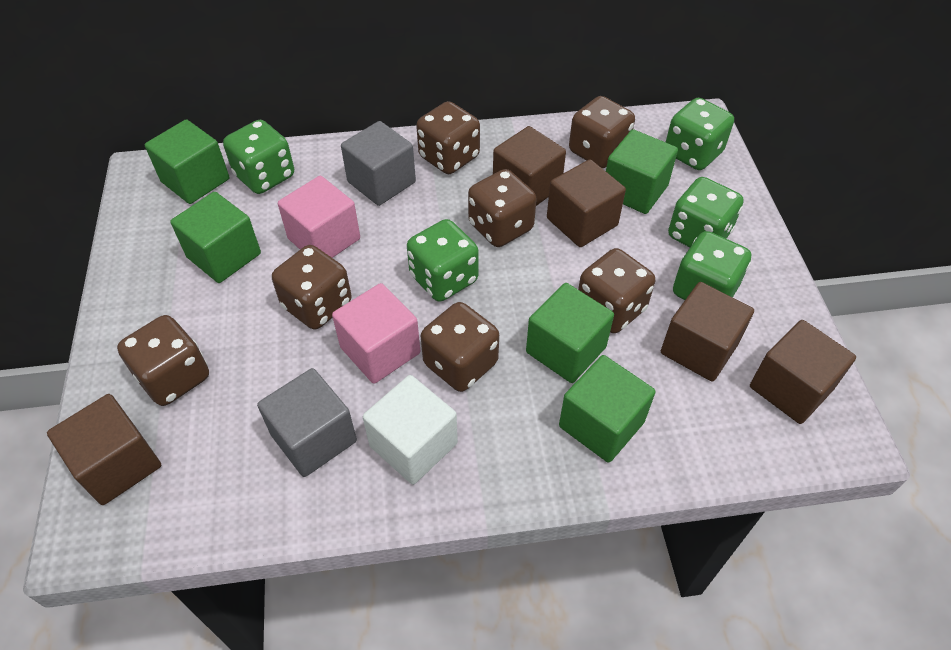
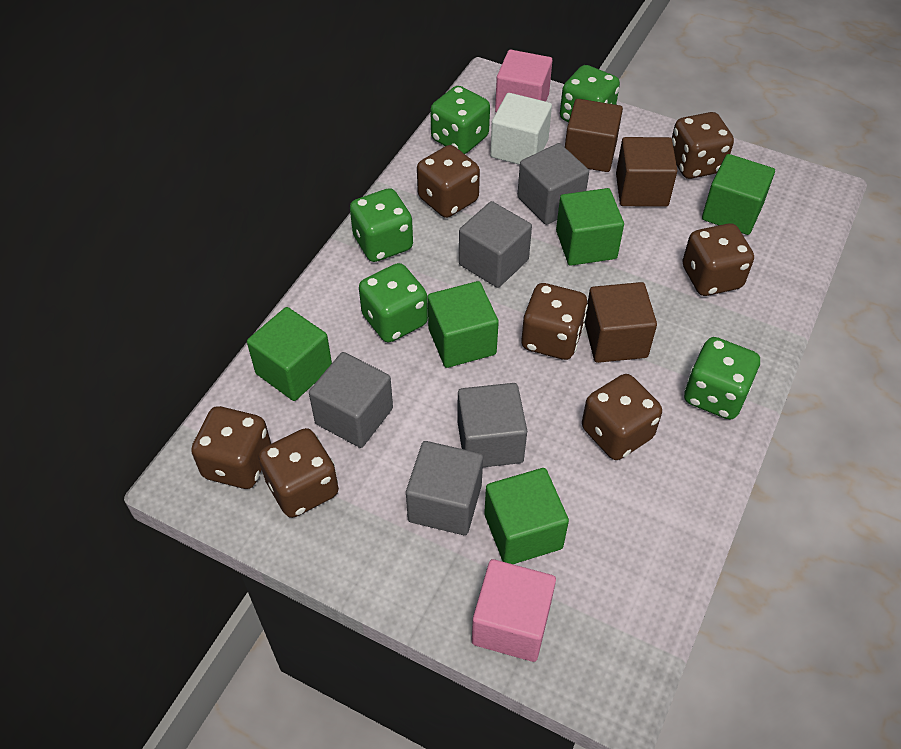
brown cube: 5 -> 3
grey cube: 2 -> 5

